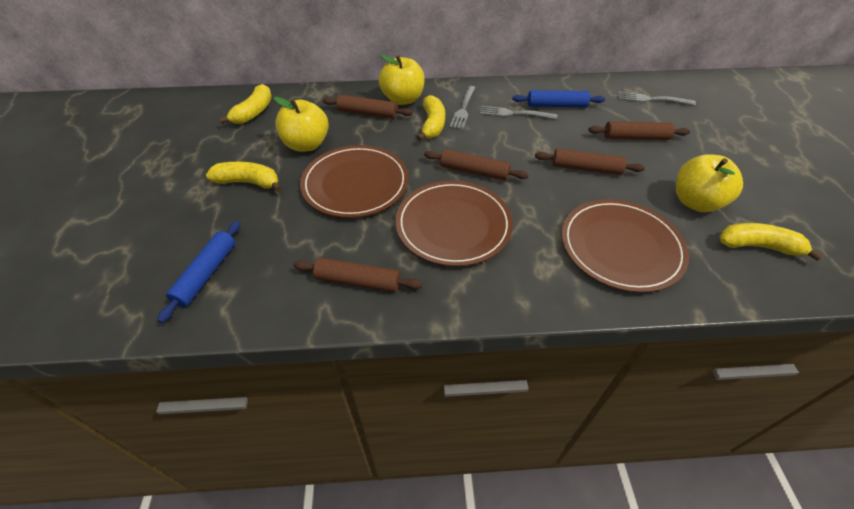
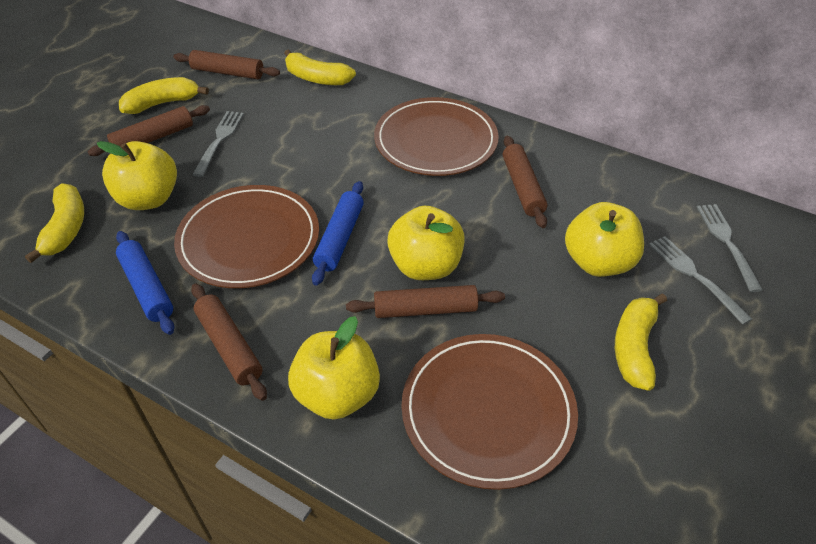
yellow apple: 3 -> 4

